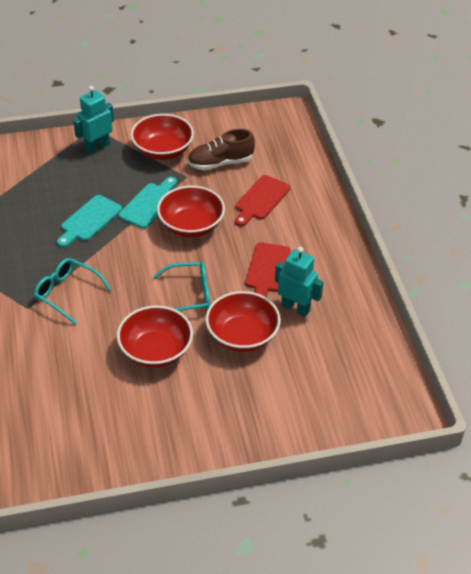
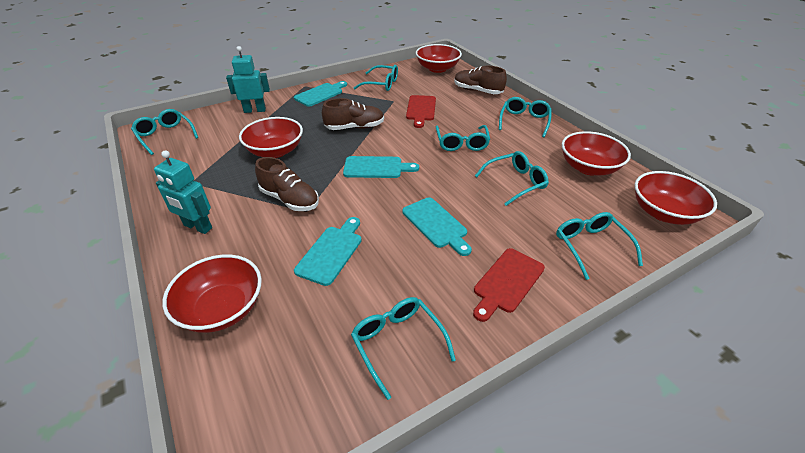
brown shoe: 1 -> 3
red bowl: 4 -> 5
turquoise cutting board: 2 -> 4
turquoise glasses: 2 -> 7

